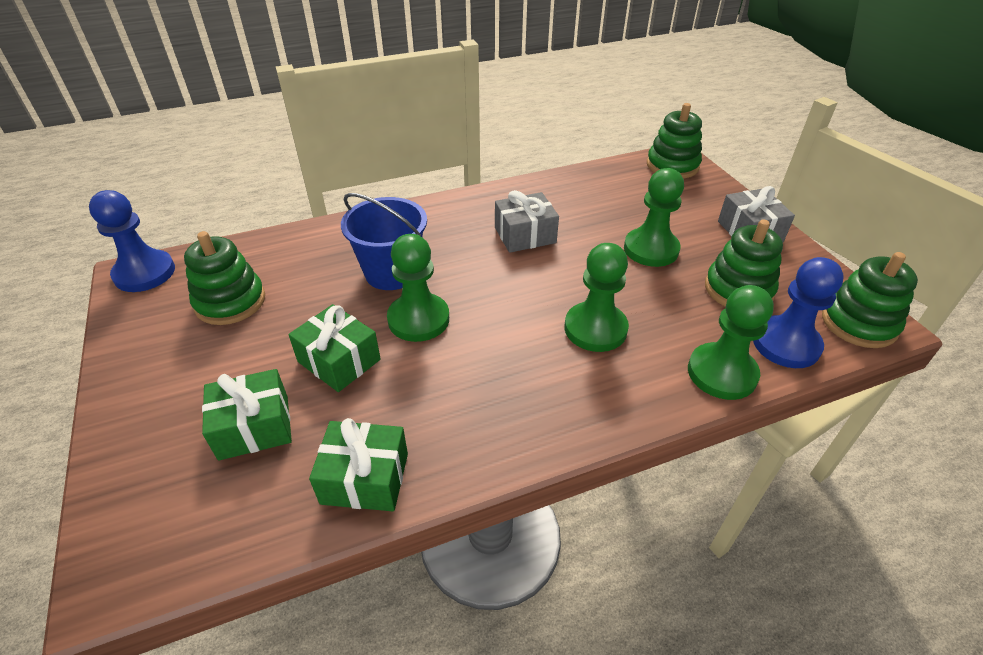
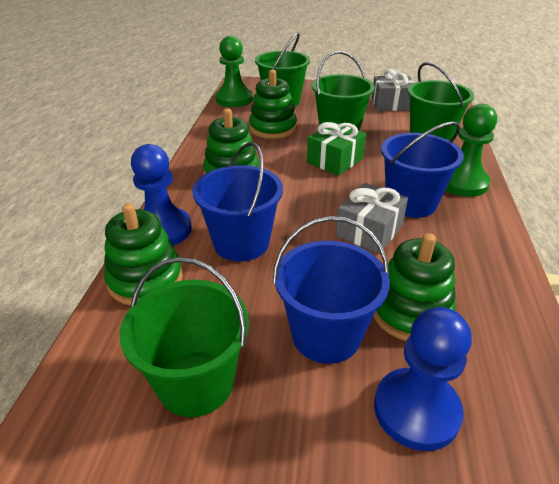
blue bucket: 1 -> 3
green bucket: 0 -> 4
green gift: 3 -> 1
green pawn: 4 -> 2

